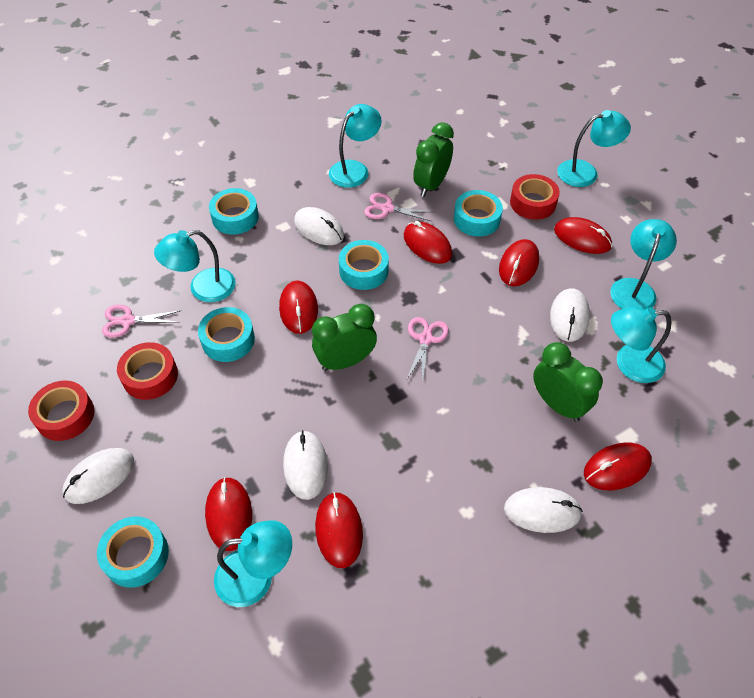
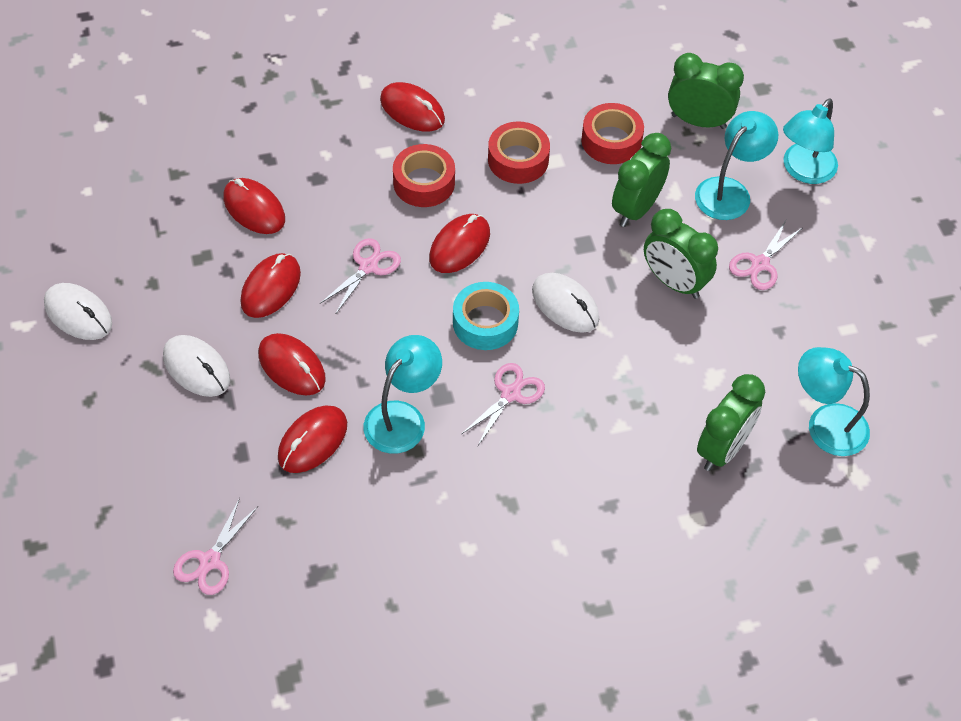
green clock: 3 -> 4
pink scissors: 3 -> 4
red mouse: 7 -> 6
turquoise lamp: 6 -> 4
turquoise tape: 5 -> 1
white mouse: 5 -> 3

